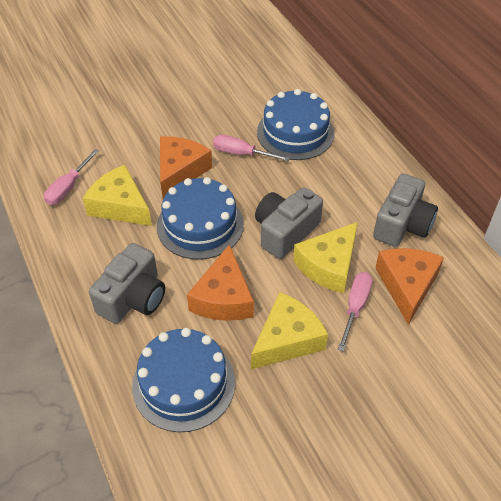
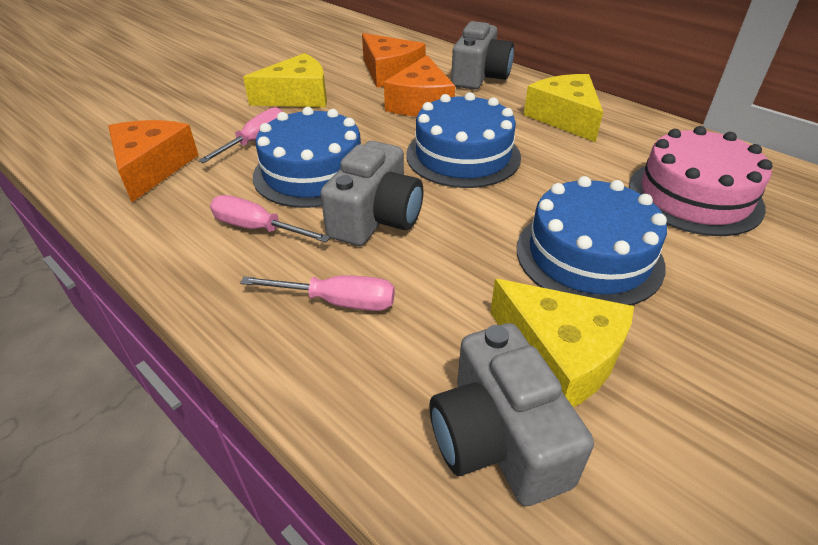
pink cake: 0 -> 1

